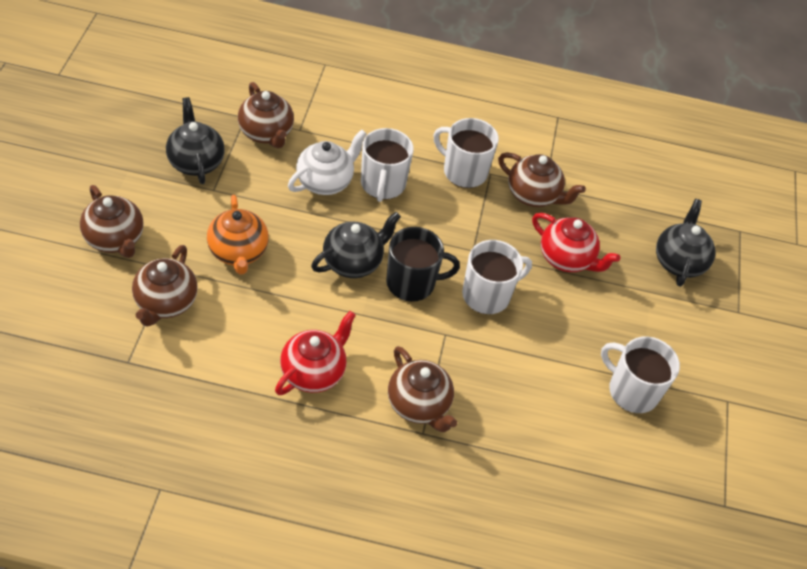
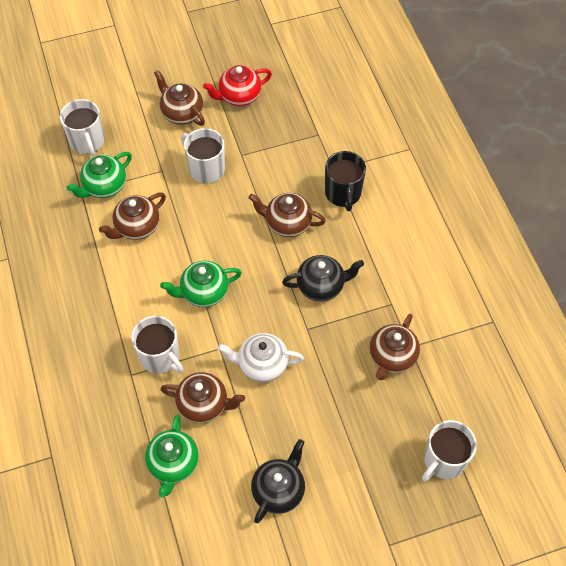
black teapot: 3 -> 2
green teapot: 0 -> 3
orange teapot: 1 -> 0
red teapot: 2 -> 1

